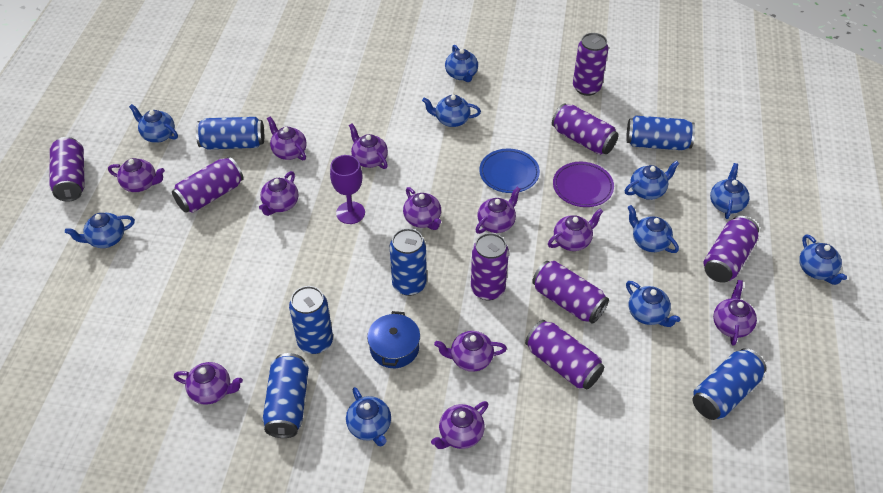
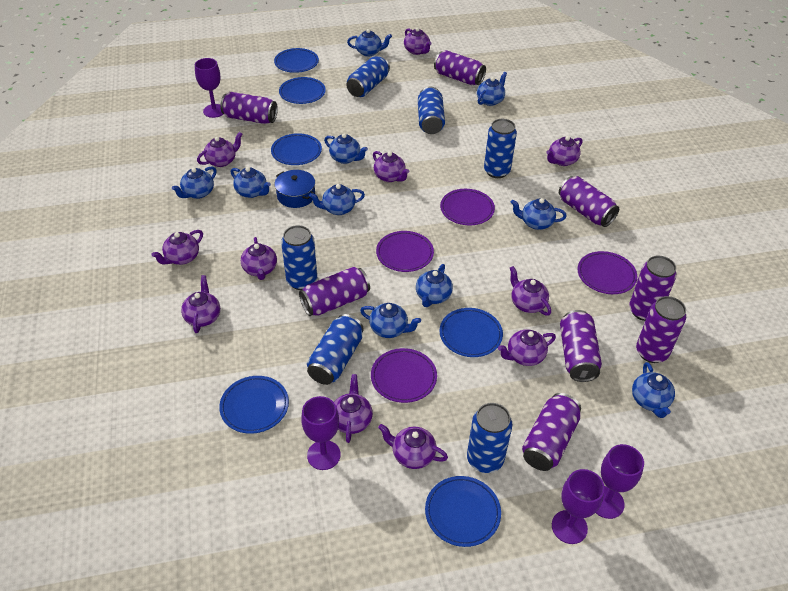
blue plate: 1 -> 6
purple goblet: 1 -> 4
purple plate: 1 -> 4

